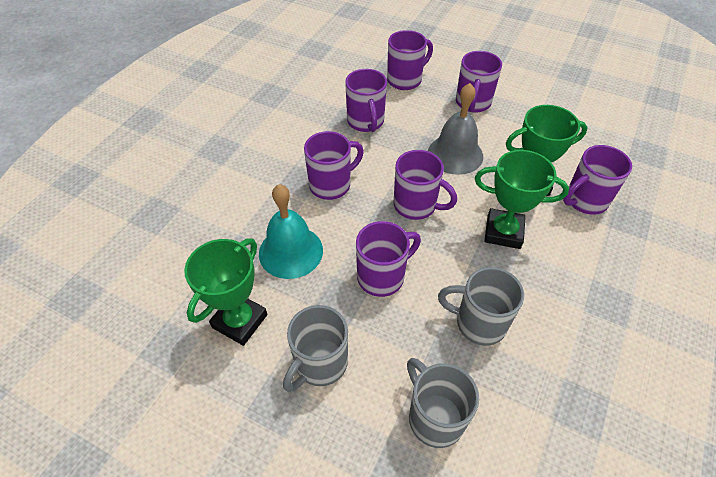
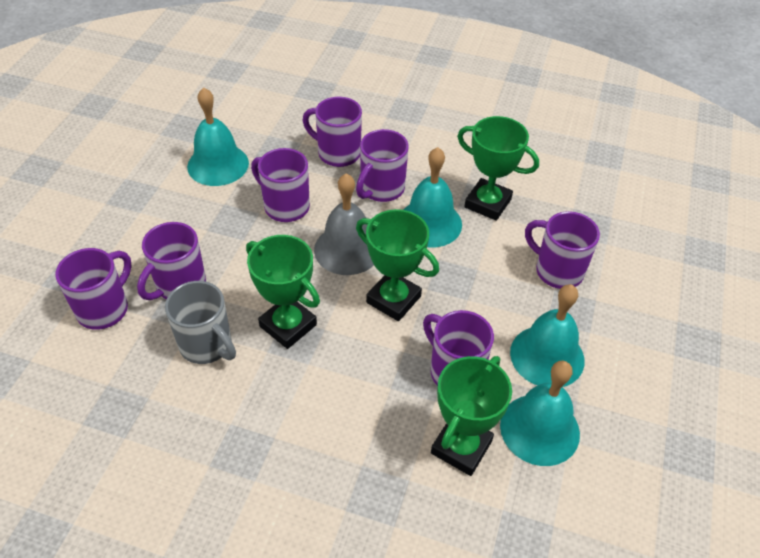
green trophy: 3 -> 4
grey mug: 3 -> 1
turquoise bell: 1 -> 4

